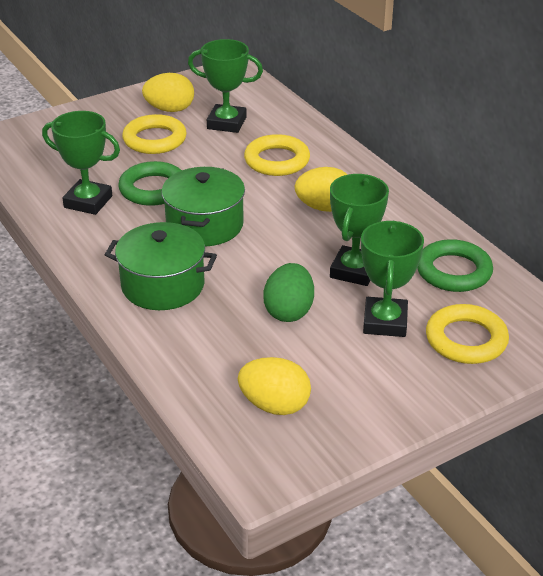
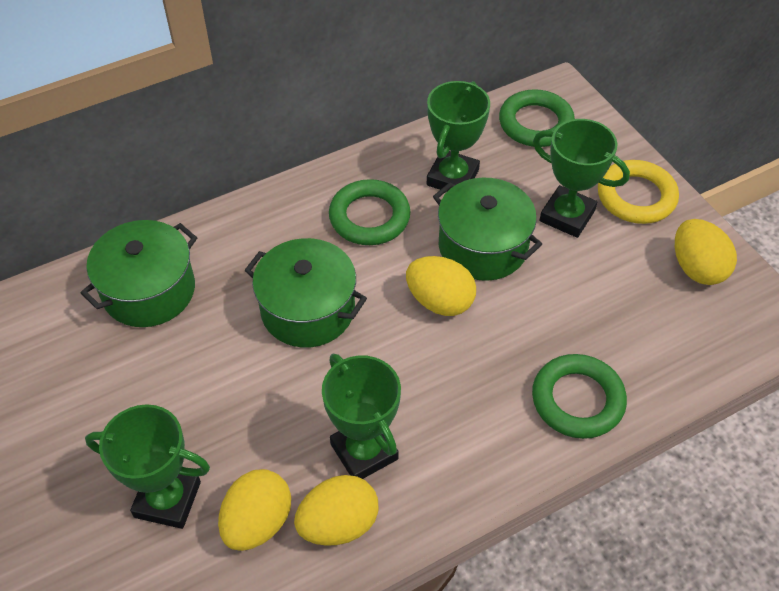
green egg: 1 -> 0
green pot: 2 -> 3
green ring: 2 -> 3
yellow egg: 3 -> 4
yellow ring: 3 -> 1

